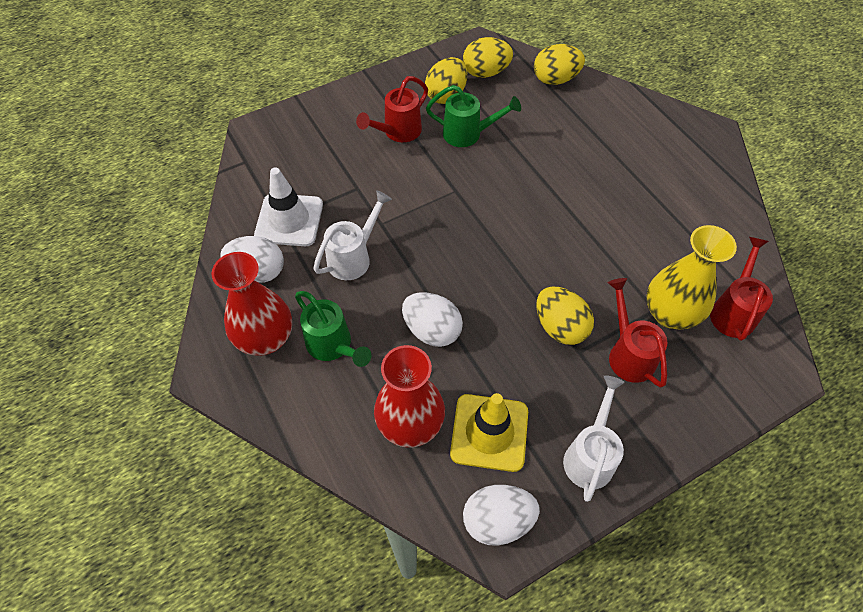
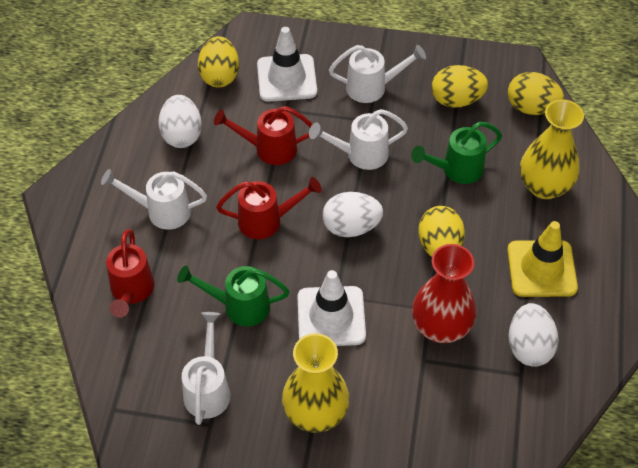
red vase: 2 -> 1
white traffic cone: 1 -> 2
white watering can: 2 -> 4
yellow vase: 1 -> 2

